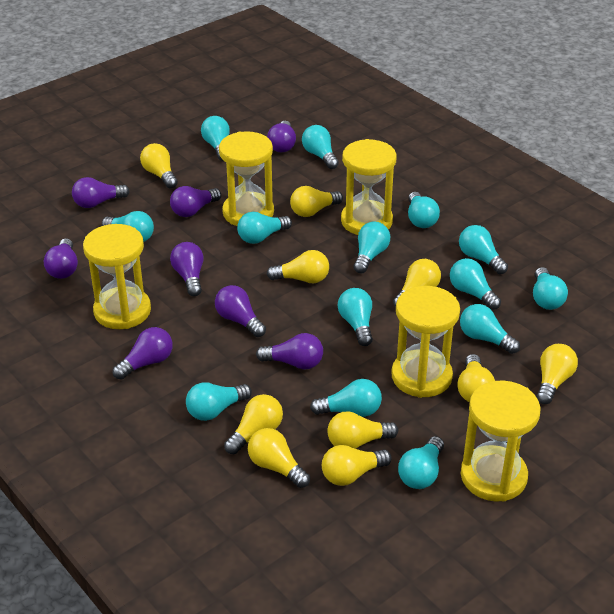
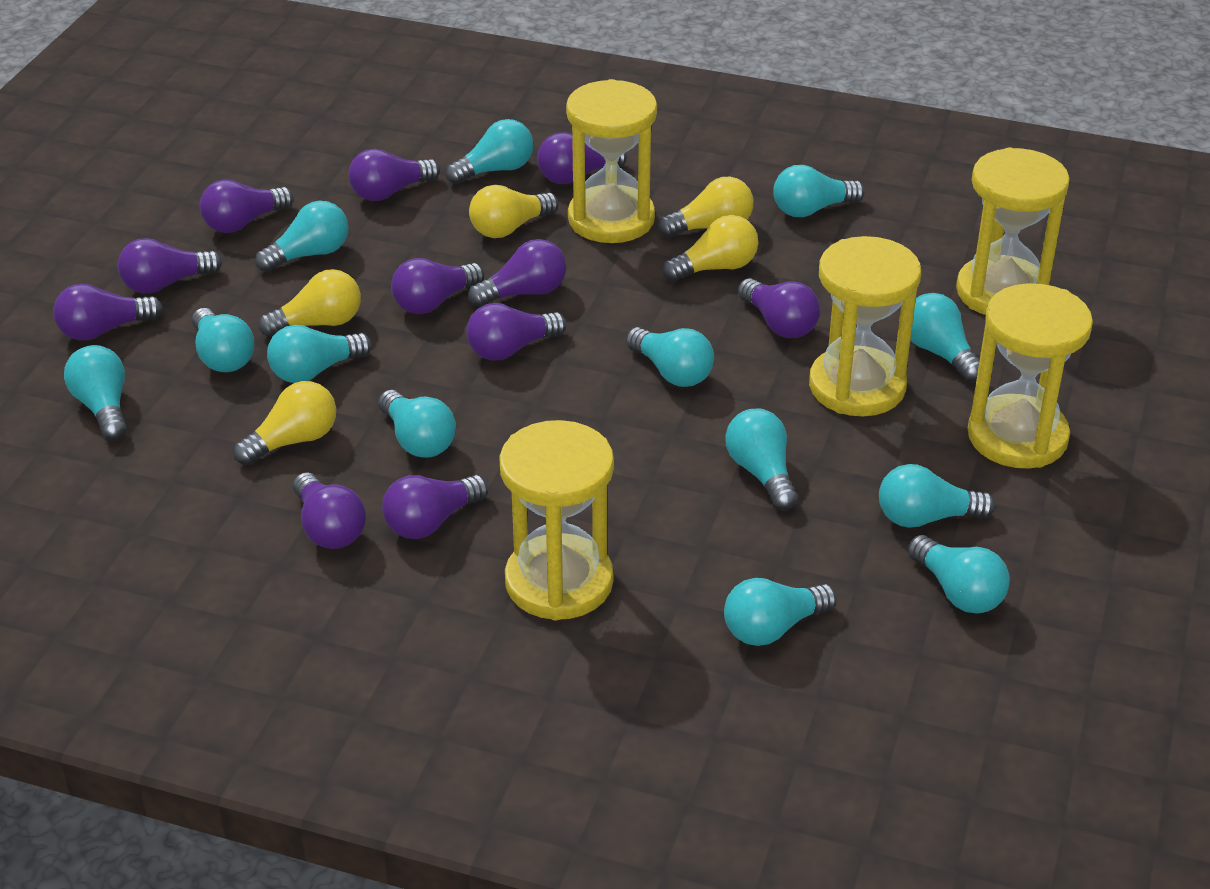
purple light bulb: 8 -> 11
turquoise light bulb: 14 -> 13
yellow light bulb: 10 -> 5

